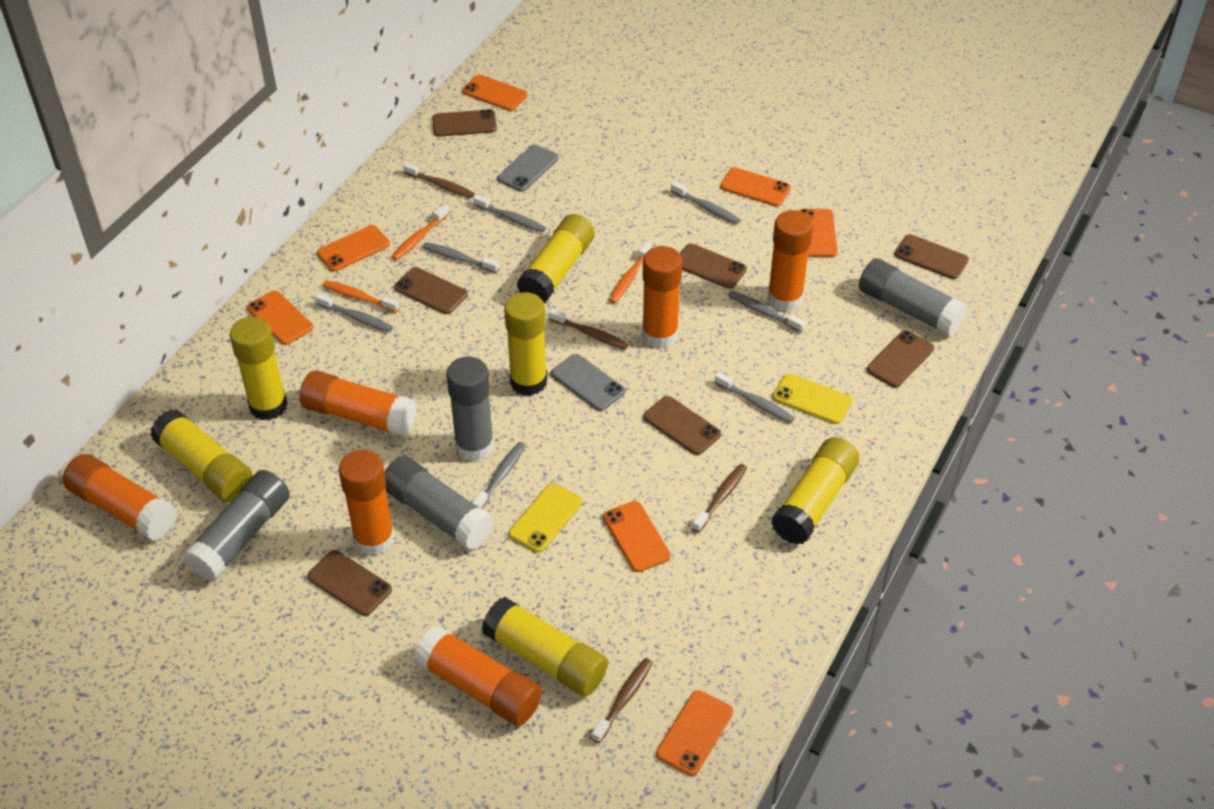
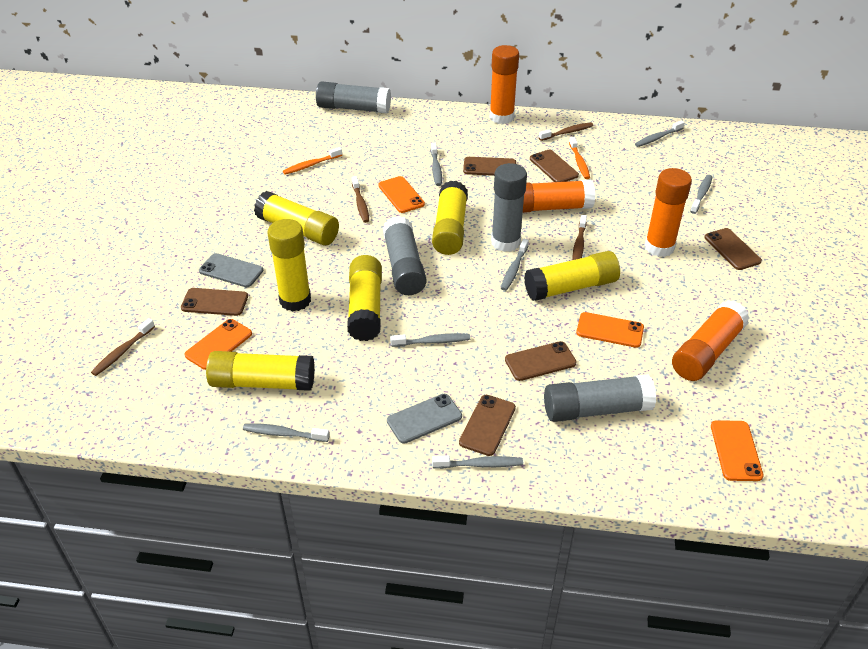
brown phone: 7 -> 6
orange glue stick: 6 -> 4
orange phone: 7 -> 4
orange toothbrush: 3 -> 2
yellow phone: 2 -> 0

